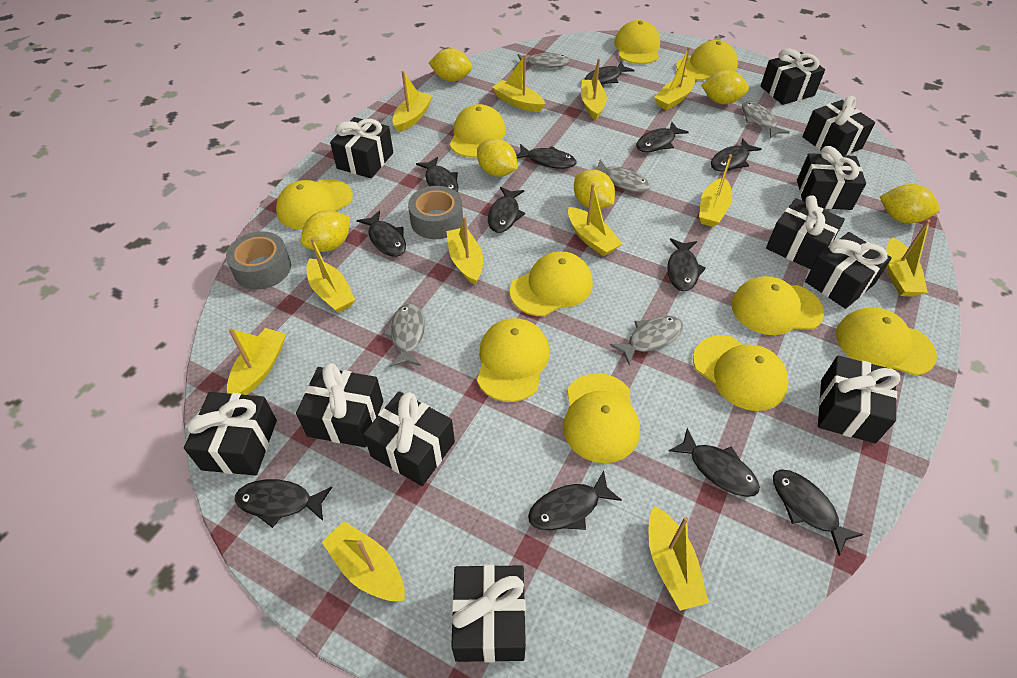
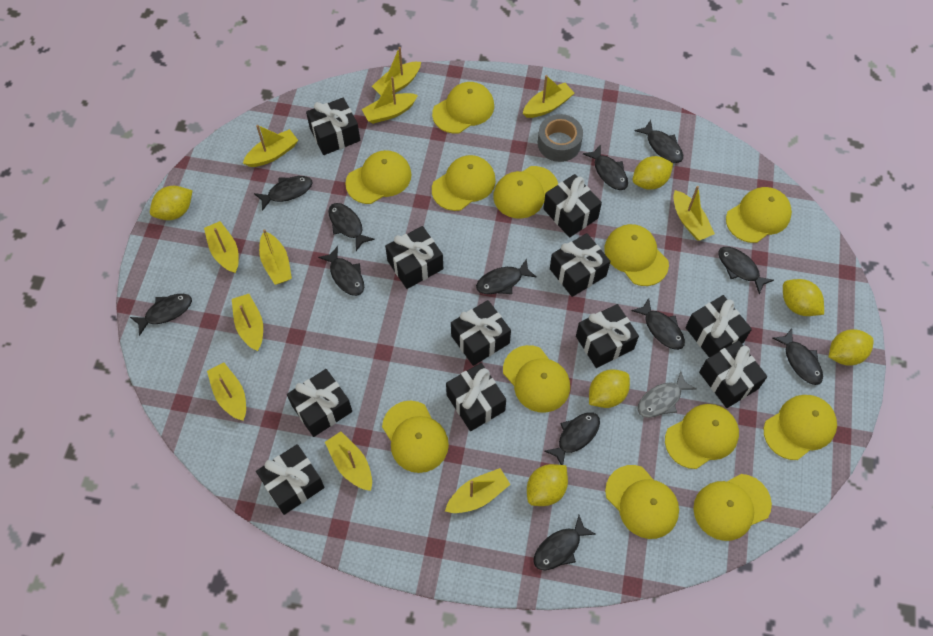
grey fish: 5 -> 1
grey tape: 2 -> 1
yellow boat: 12 -> 11
yellow cap: 10 -> 12

